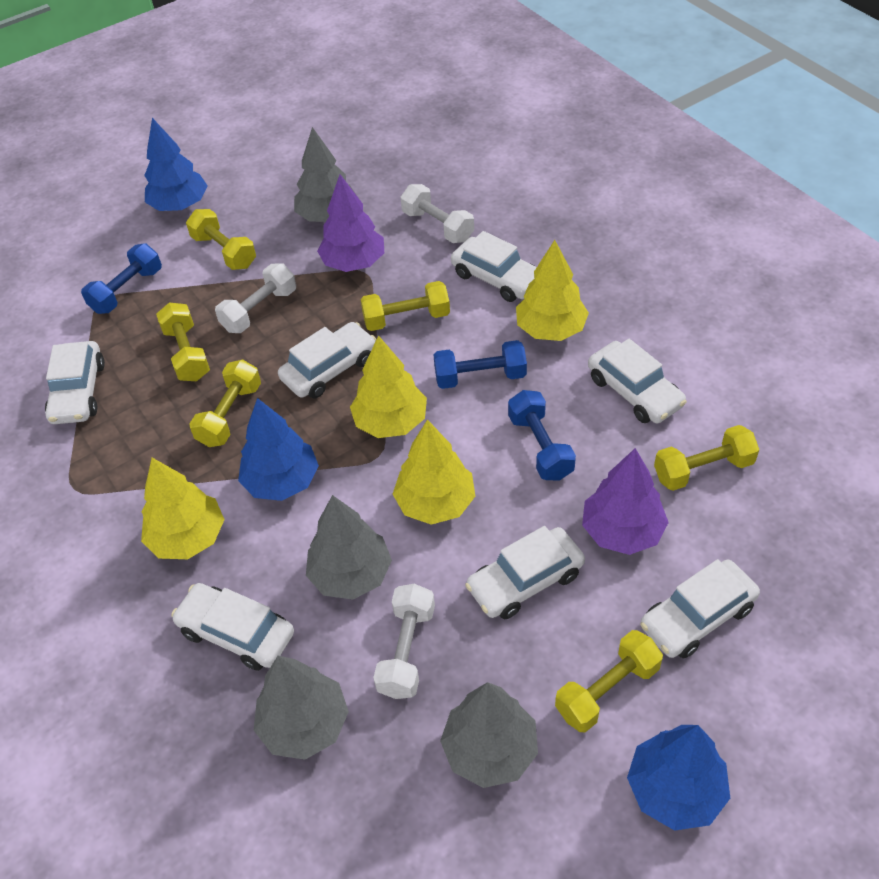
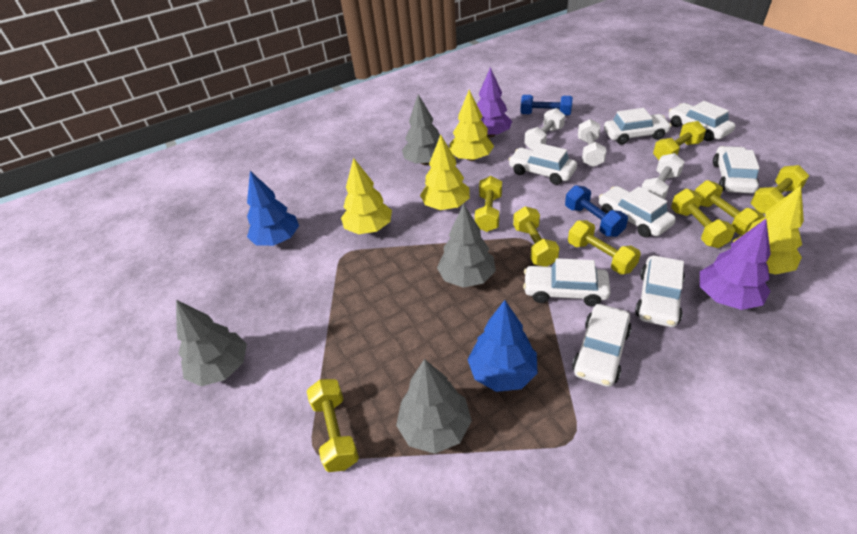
blue dumbbell: 3 -> 2
blue tree: 3 -> 2
white car: 7 -> 8
yellow dumbbell: 6 -> 8

